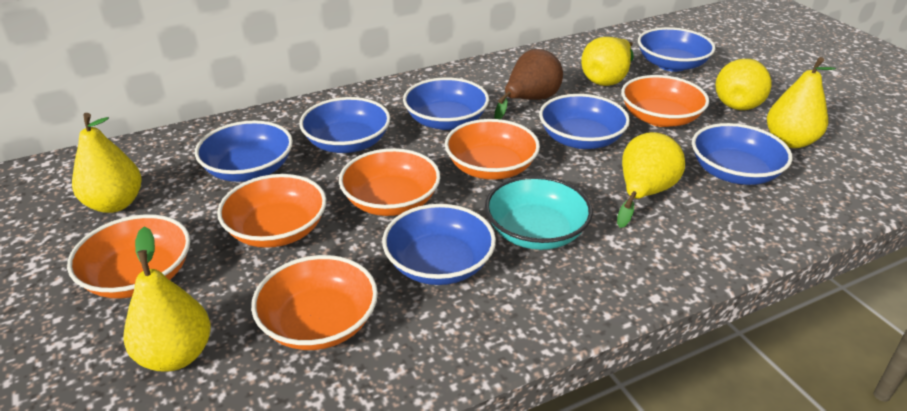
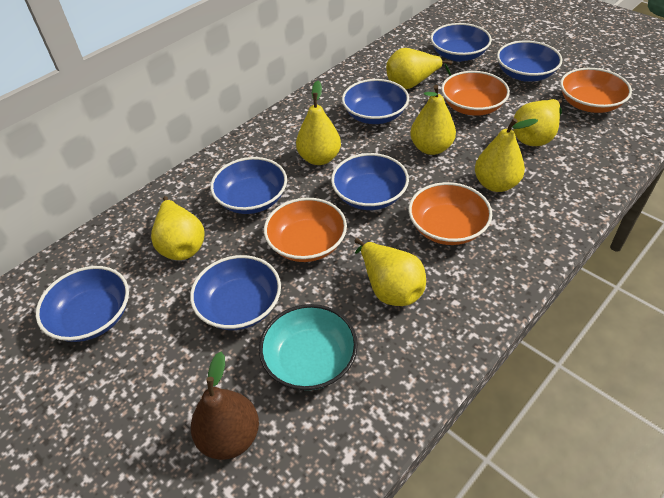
orange bowl: 6 -> 4
yellow pear: 6 -> 7

